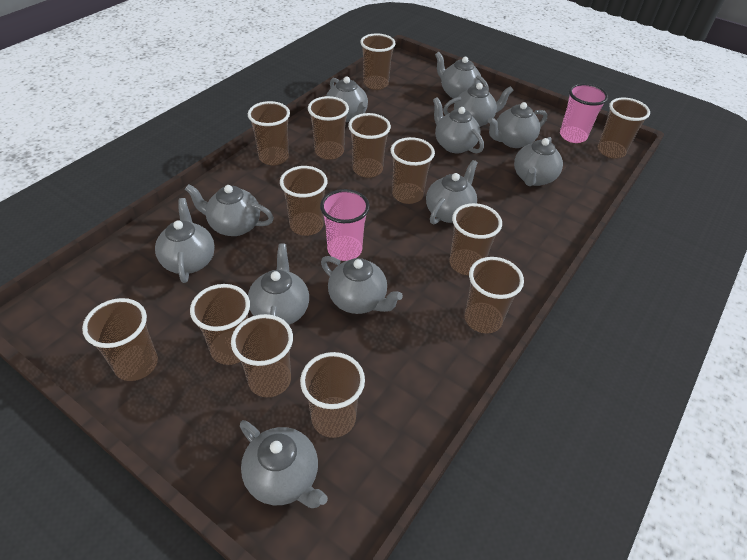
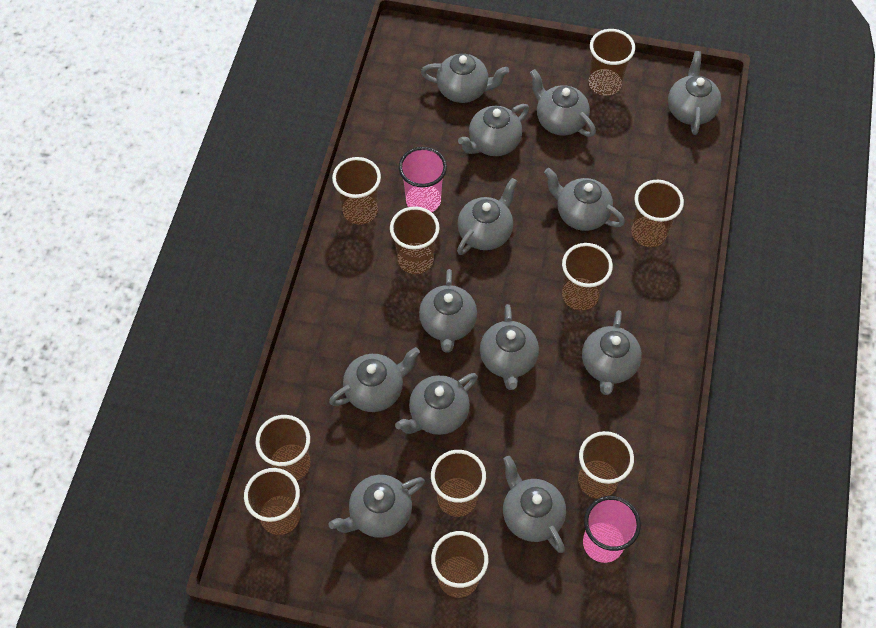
brown cup: 13 -> 10
grey teapot: 12 -> 13

